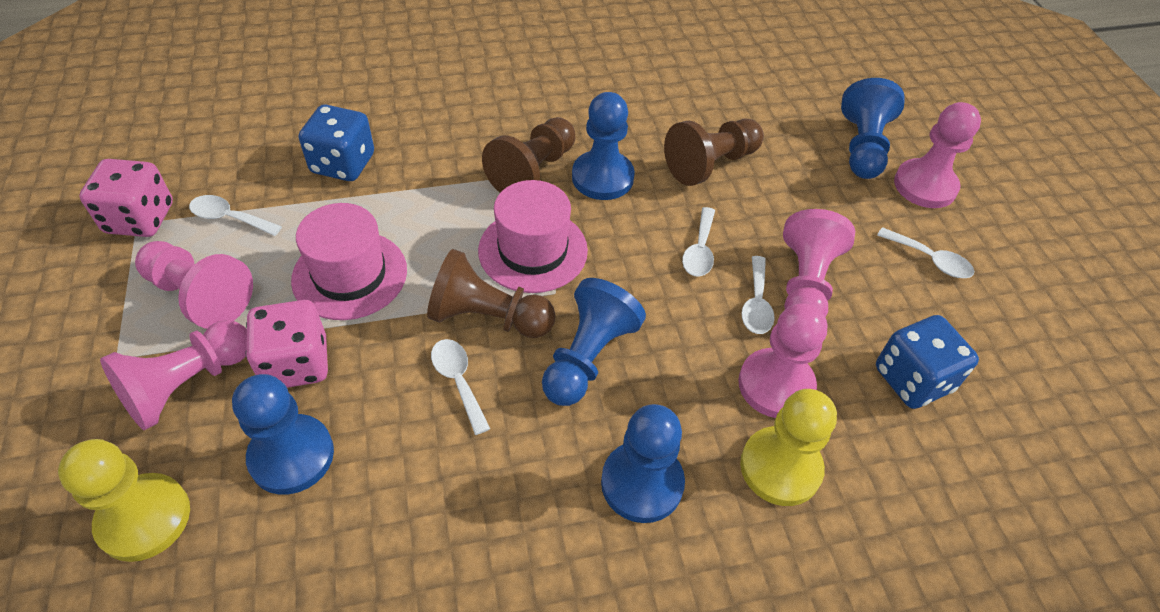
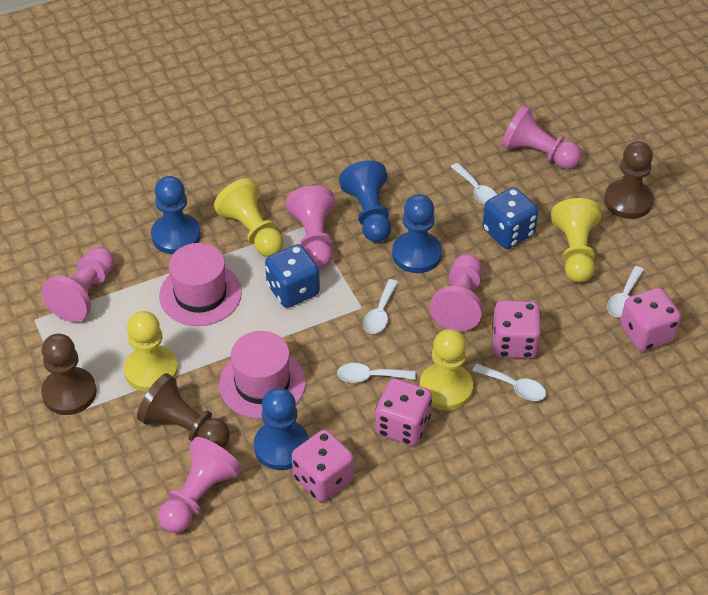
blue pawn: 5 -> 4
pink dice: 2 -> 4
yellow pawn: 2 -> 4

